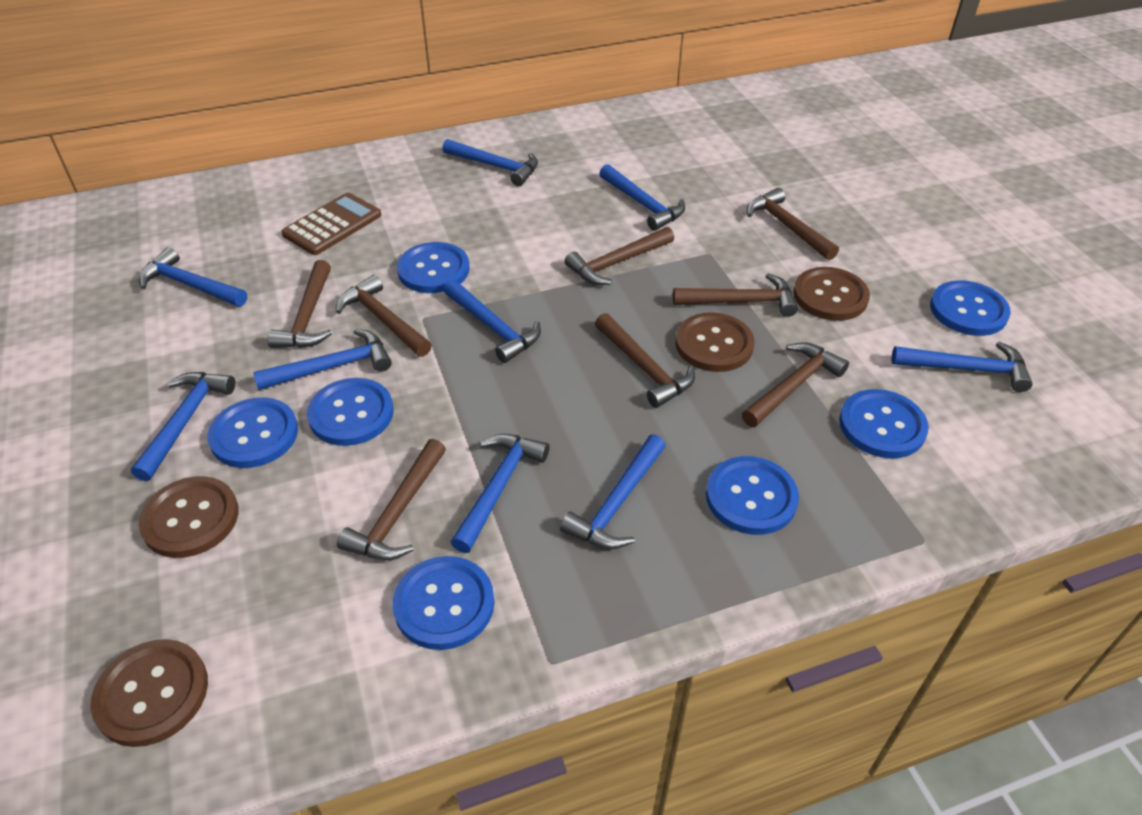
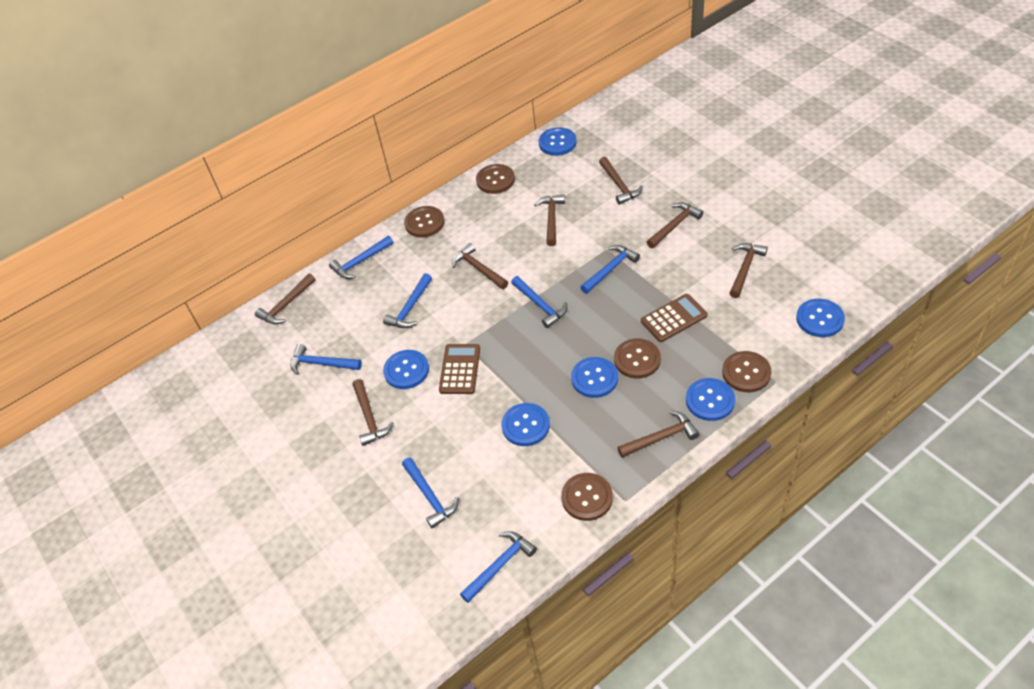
blue button: 7 -> 6
blue hammer: 9 -> 7
brown button: 4 -> 5
brown calculator: 1 -> 2

